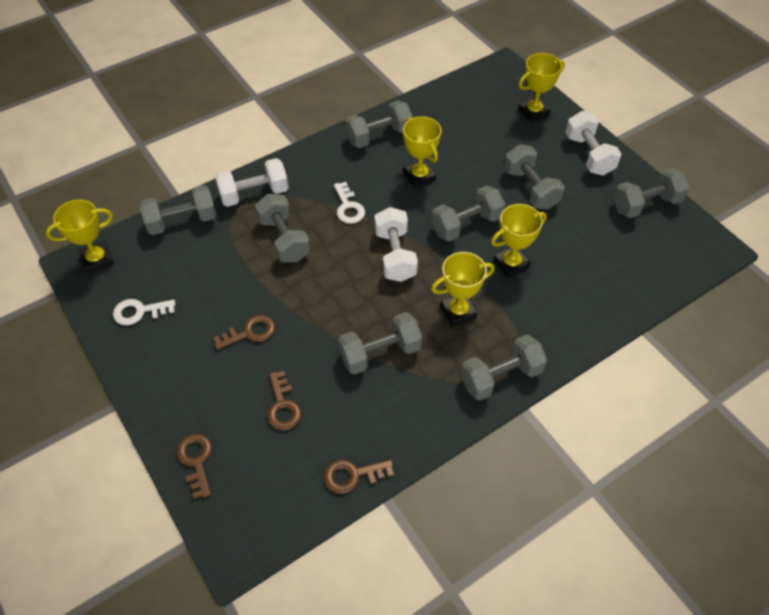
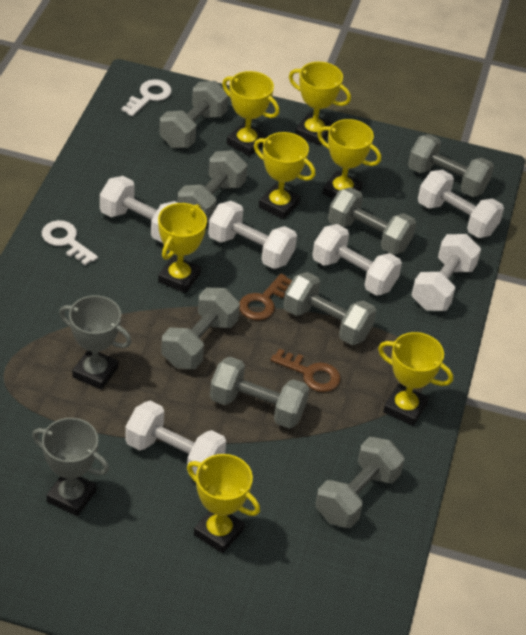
brown key: 4 -> 2
grey trophy: 0 -> 2
white dumbbell: 3 -> 6
yellow trophy: 5 -> 7

